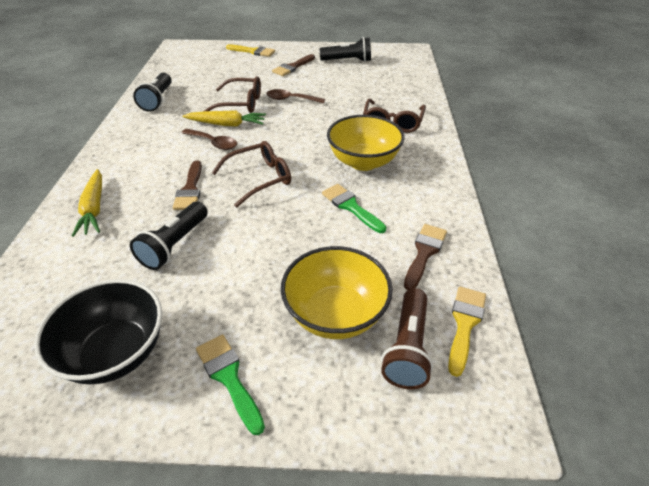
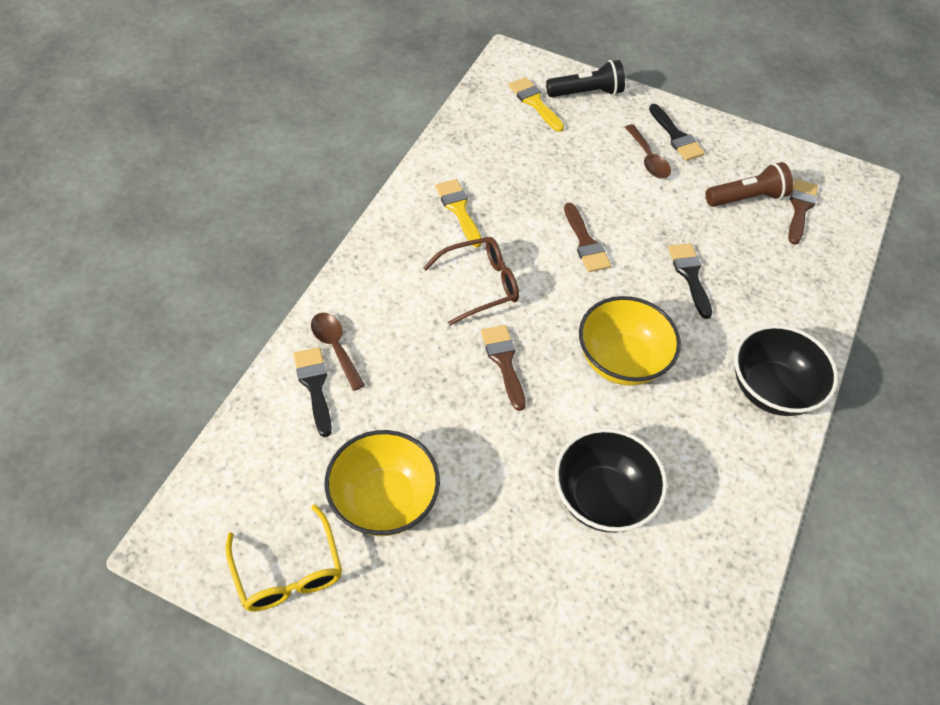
black bowl: 1 -> 2
black brush: 0 -> 3
black flashlight: 3 -> 1
brown glasses: 3 -> 1
green brush: 2 -> 0
yellow carrot: 2 -> 0
yellow glasses: 0 -> 1

